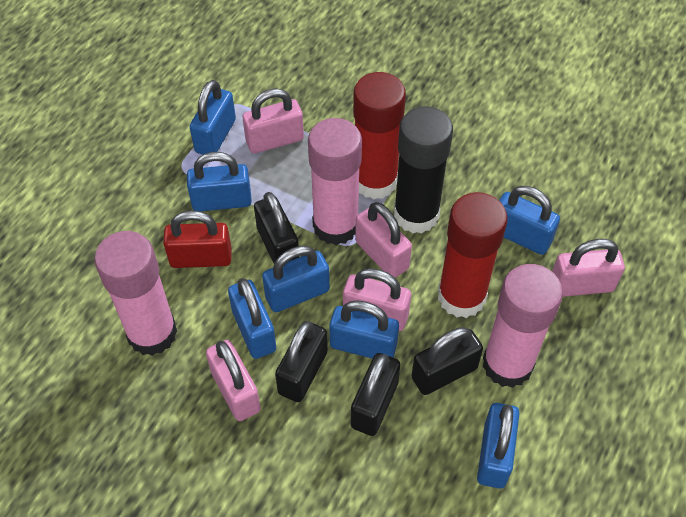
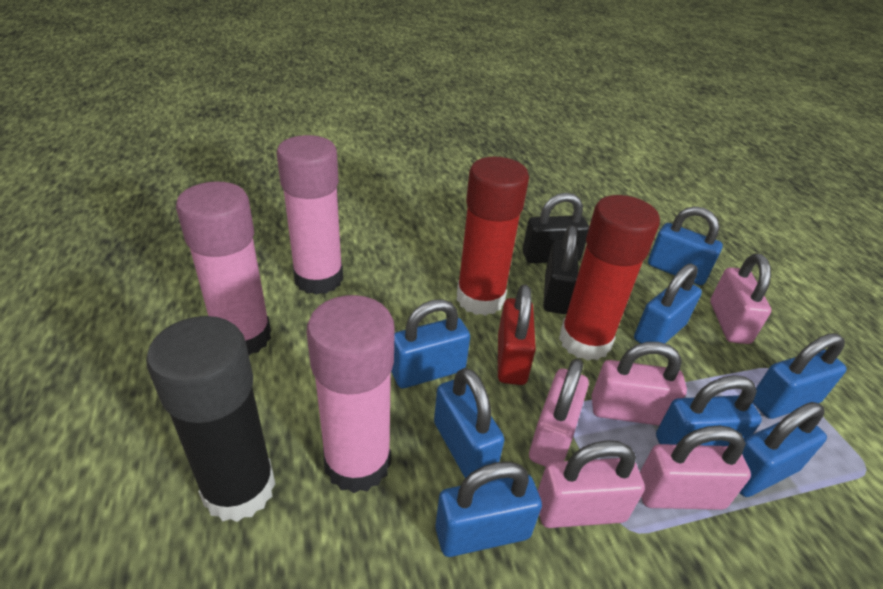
black padlock: 4 -> 2
blue padlock: 7 -> 8

